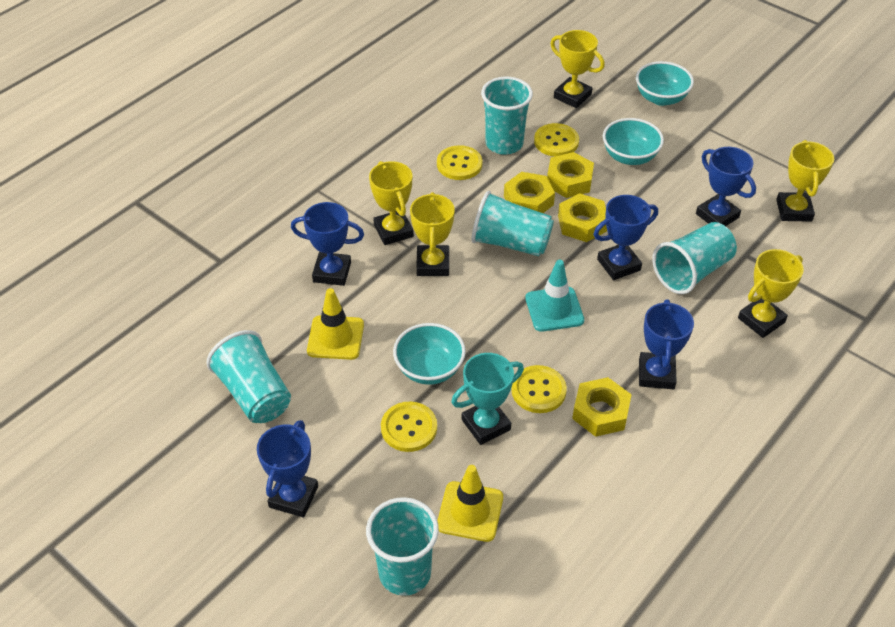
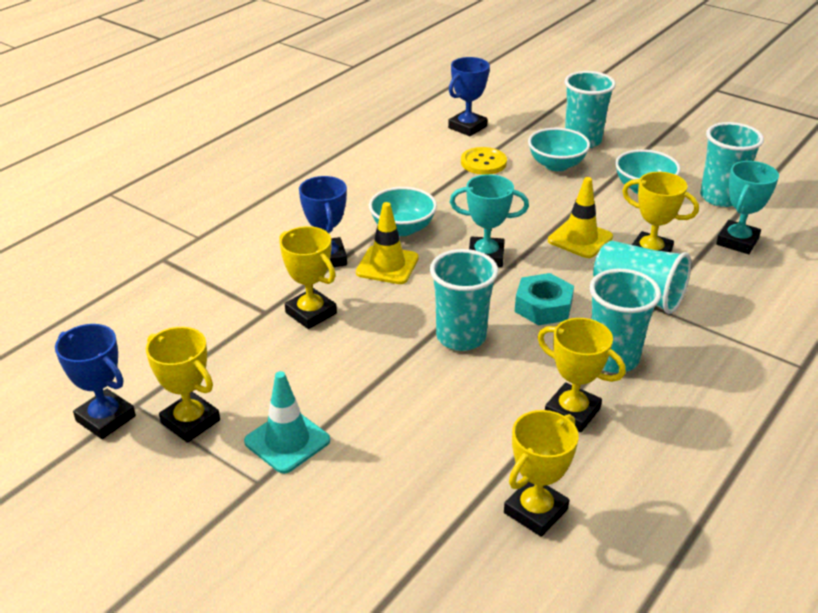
blue trophy: 5 -> 3
turquoise nut: 0 -> 1
turquoise trophy: 1 -> 2
yellow button: 4 -> 1
yellow nut: 4 -> 0

